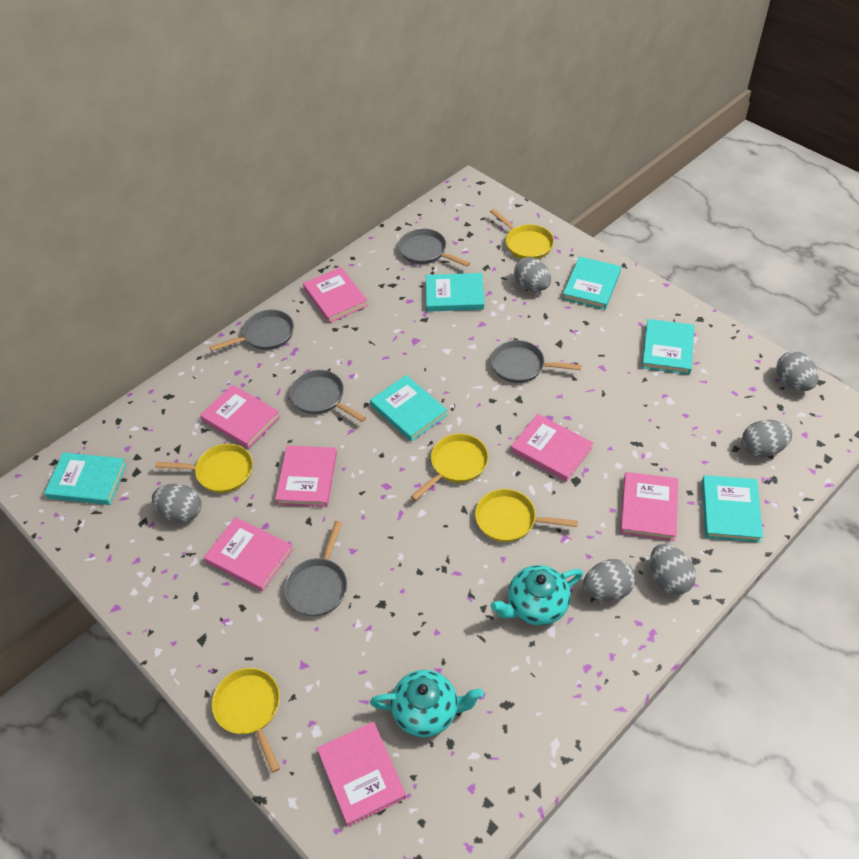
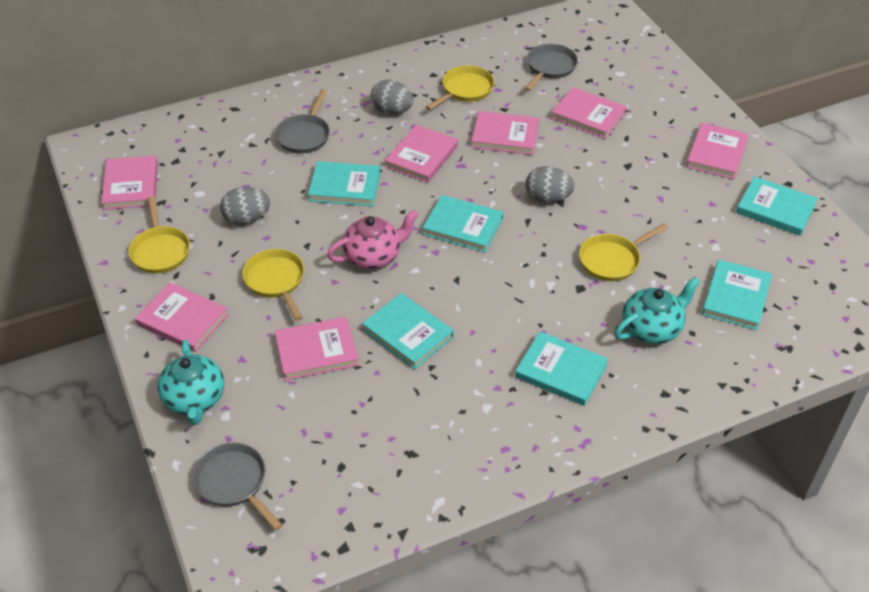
grey egg: 6 -> 3
grey pan: 5 -> 3
pink teapot: 0 -> 1
yellow pan: 5 -> 4

